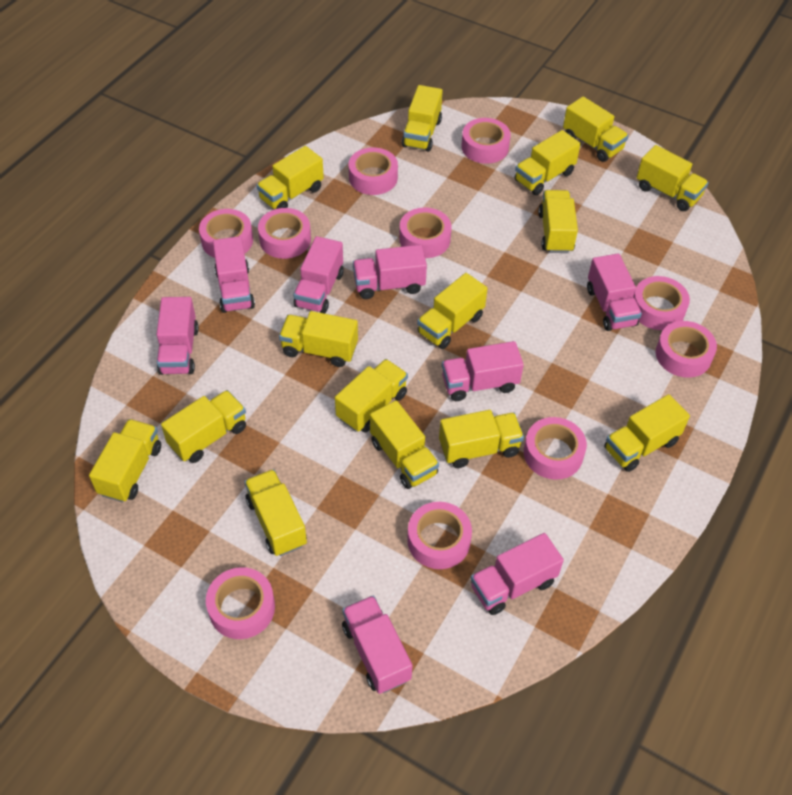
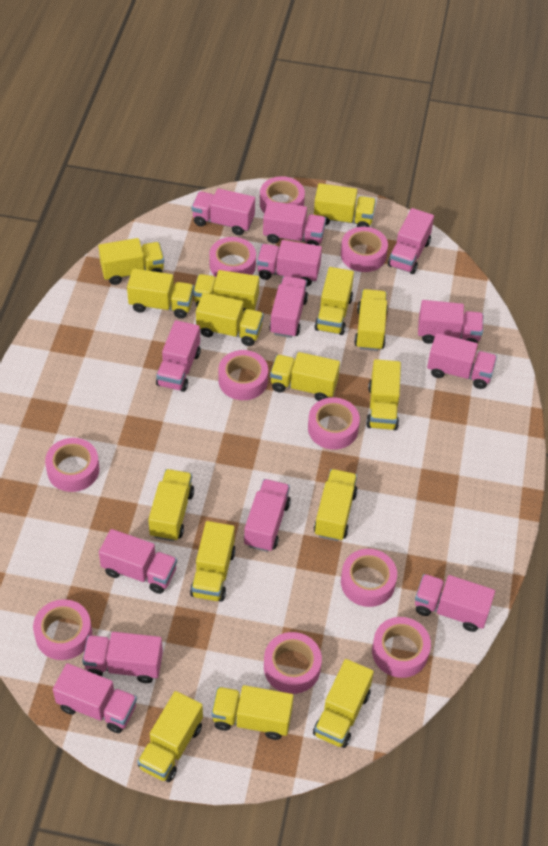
pink truck: 8 -> 13

